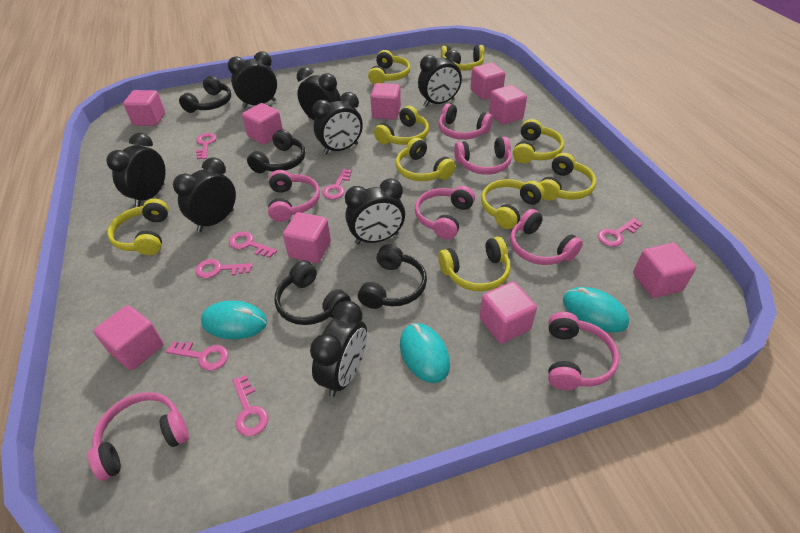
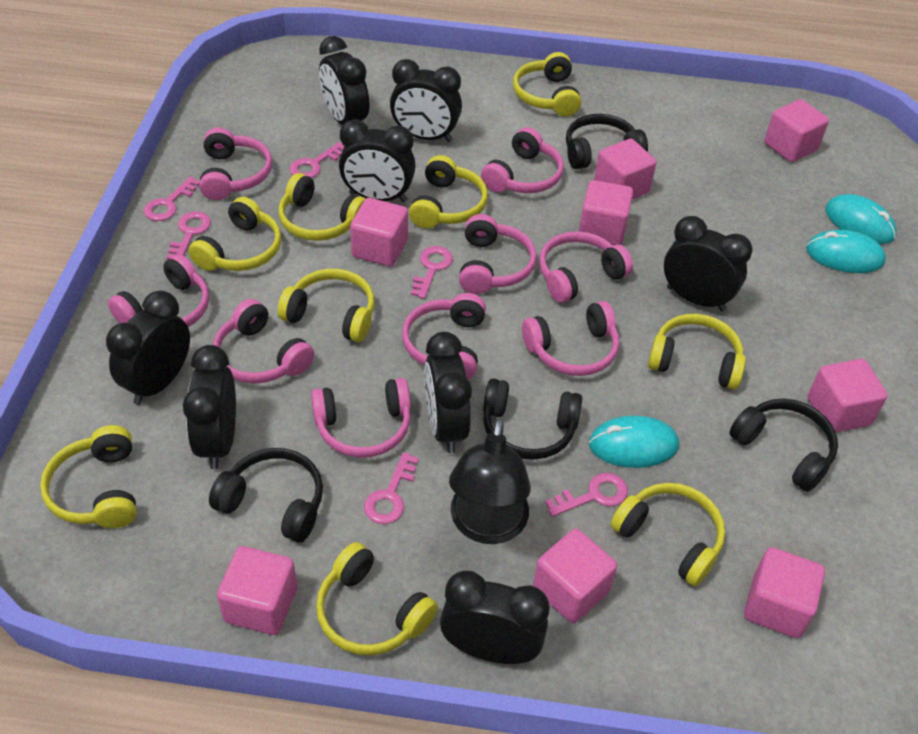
black lamp: 0 -> 1
pink cube: 9 -> 8
pink headphones: 7 -> 9
pink key: 7 -> 6

